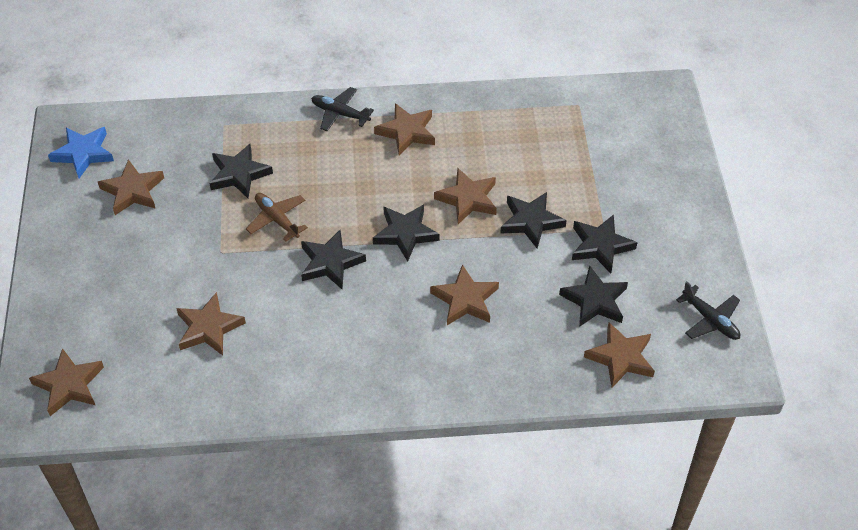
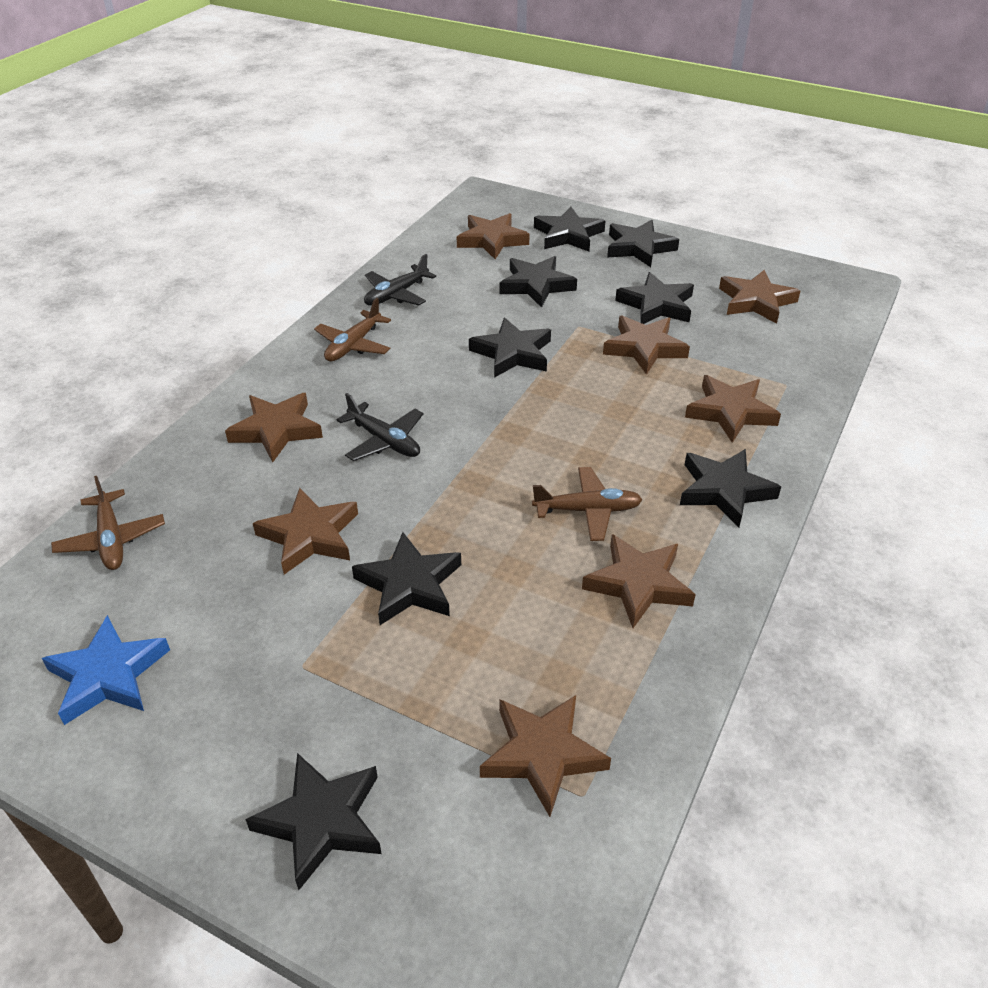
black star: 6 -> 8
brown plane: 1 -> 3
brown star: 7 -> 8

